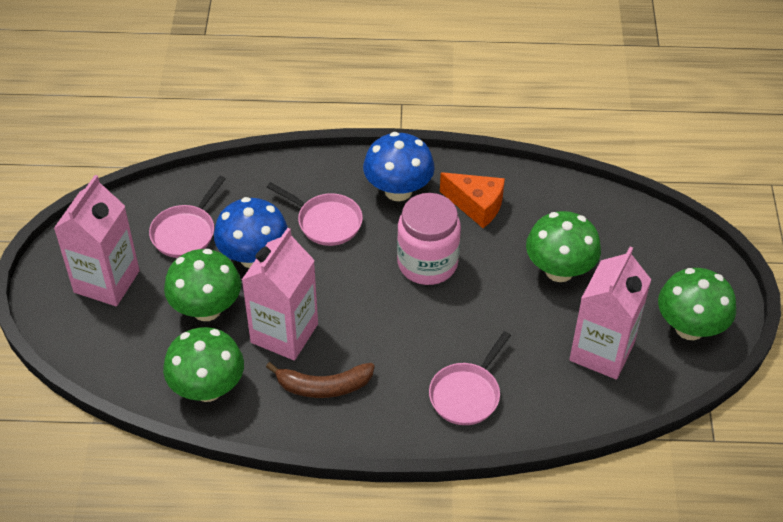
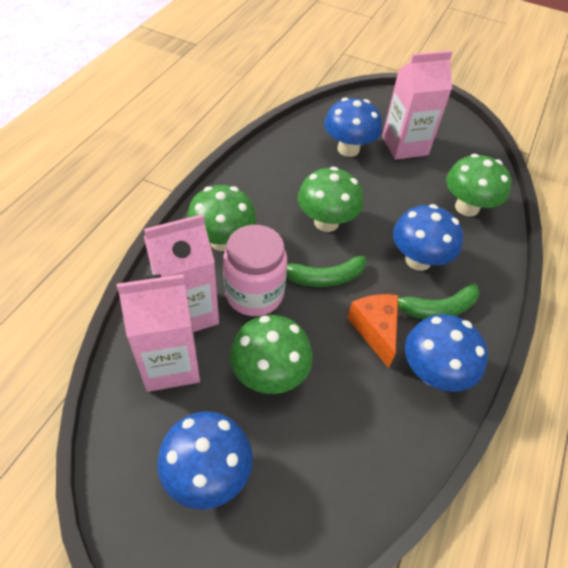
blue mushroom: 2 -> 4
brown banana: 1 -> 0
green banana: 0 -> 2
pink pan: 3 -> 0

